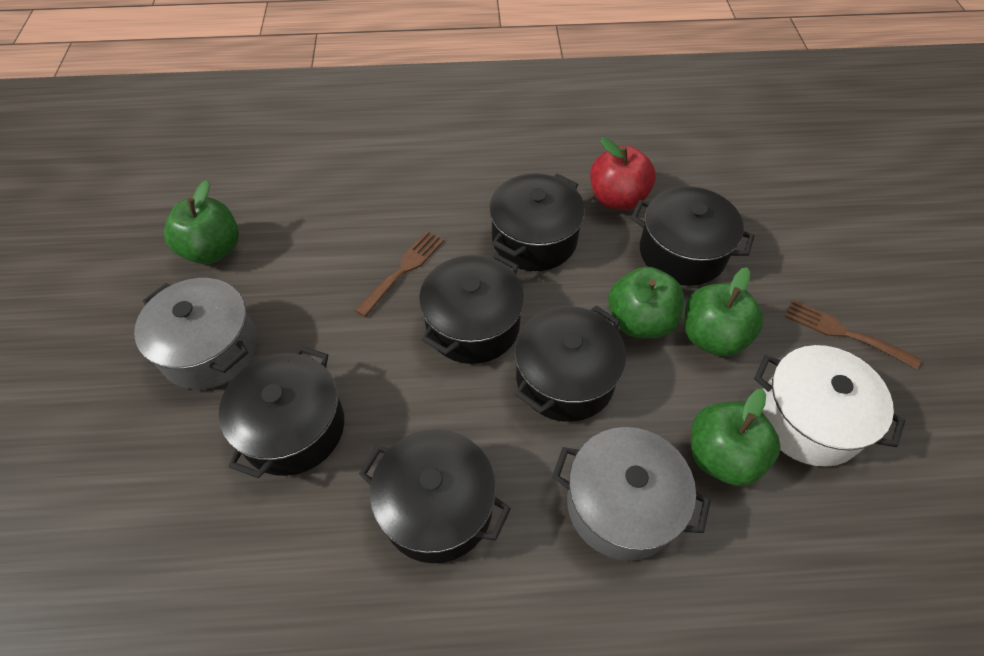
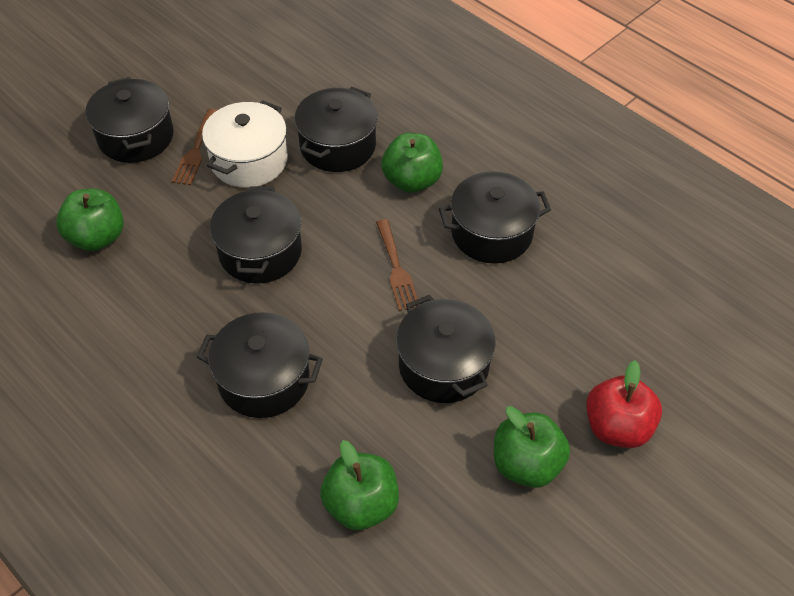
grey pot: 2 -> 0

